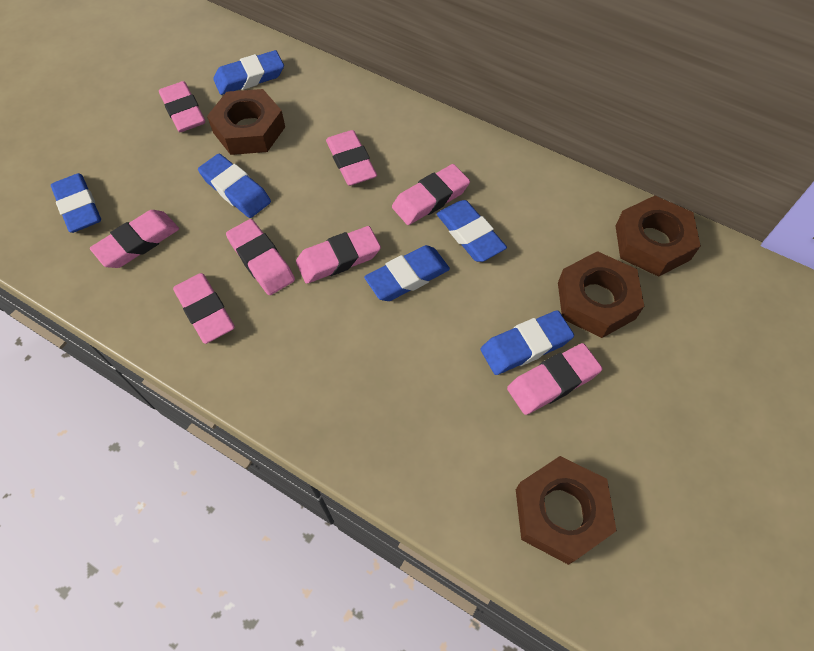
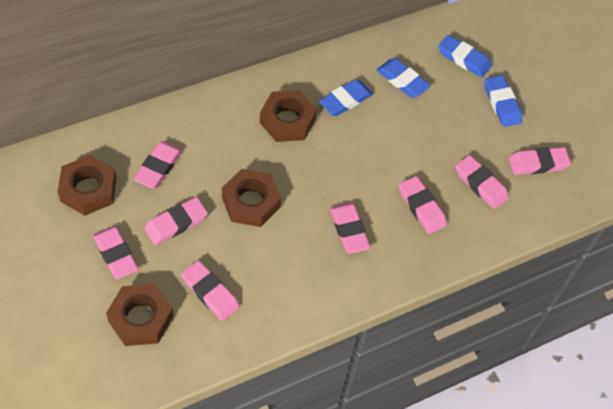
blue eraser: 6 -> 4

